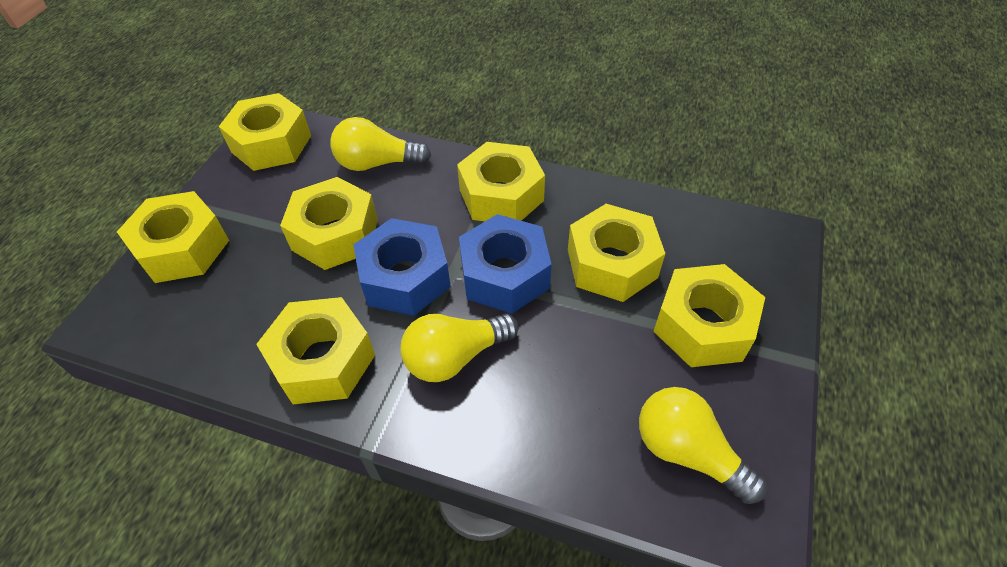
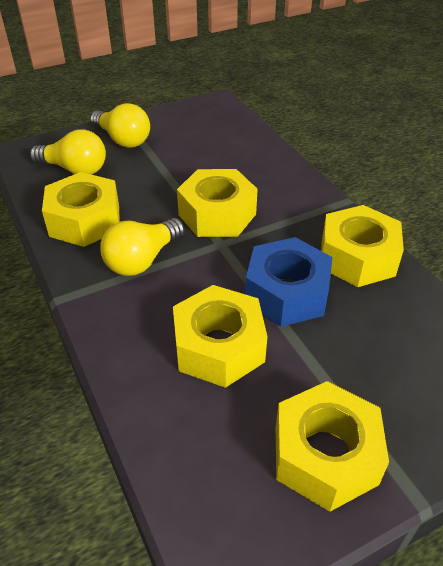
blue nut: 2 -> 1
yellow nut: 7 -> 5

